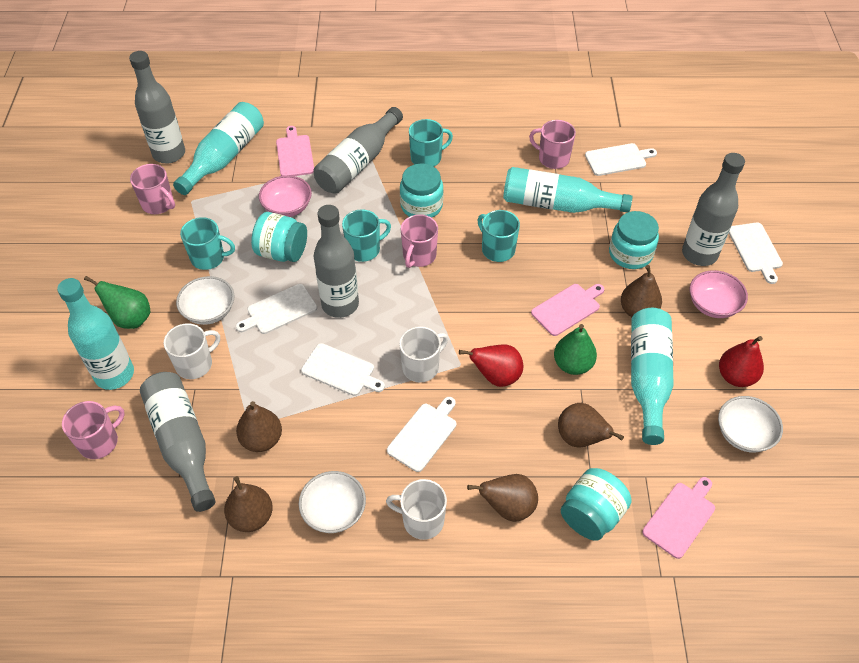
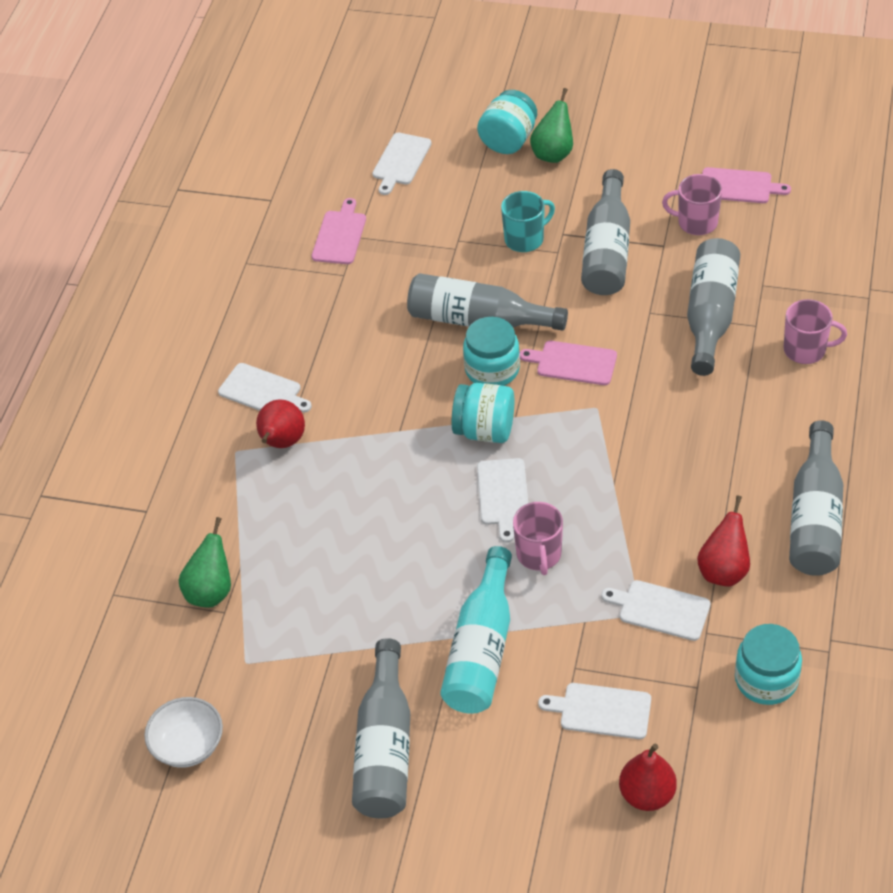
brown pear: 5 -> 0
pink bowl: 2 -> 0
pink mug: 4 -> 3
red pear: 2 -> 3
turquoise bottle: 4 -> 1
turquoise mug: 4 -> 1
white bowl: 3 -> 1
white mug: 3 -> 0

